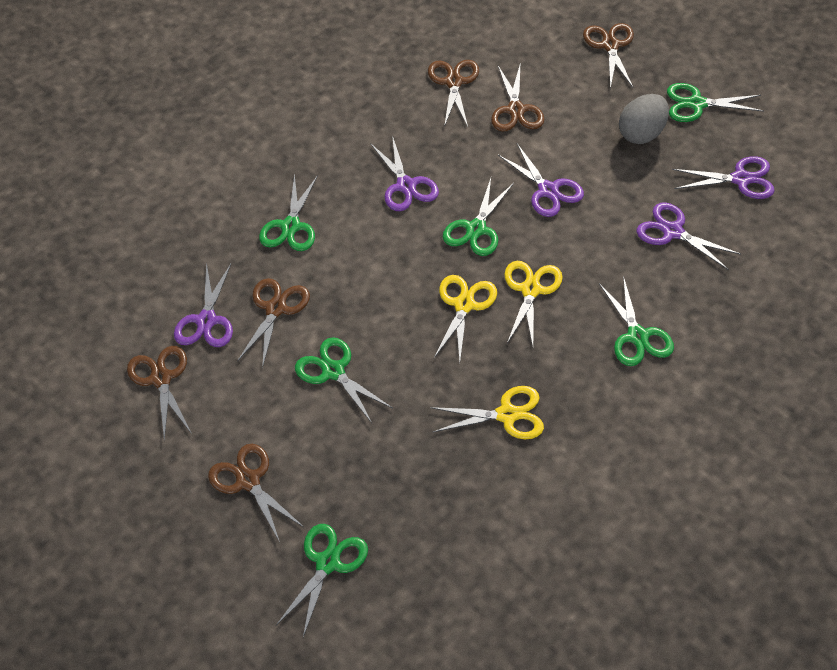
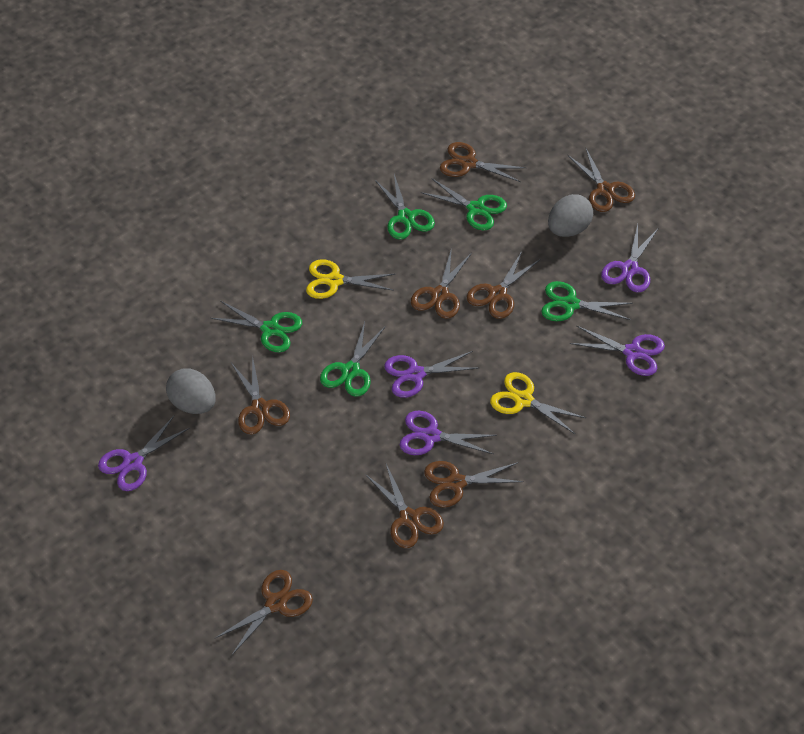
brown scissors: 6 -> 8
green scissors: 6 -> 5
grey egg: 1 -> 2
yellow scissors: 3 -> 2

